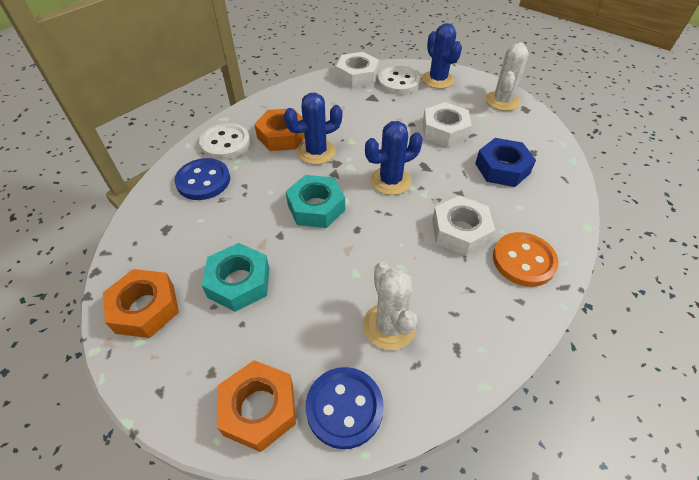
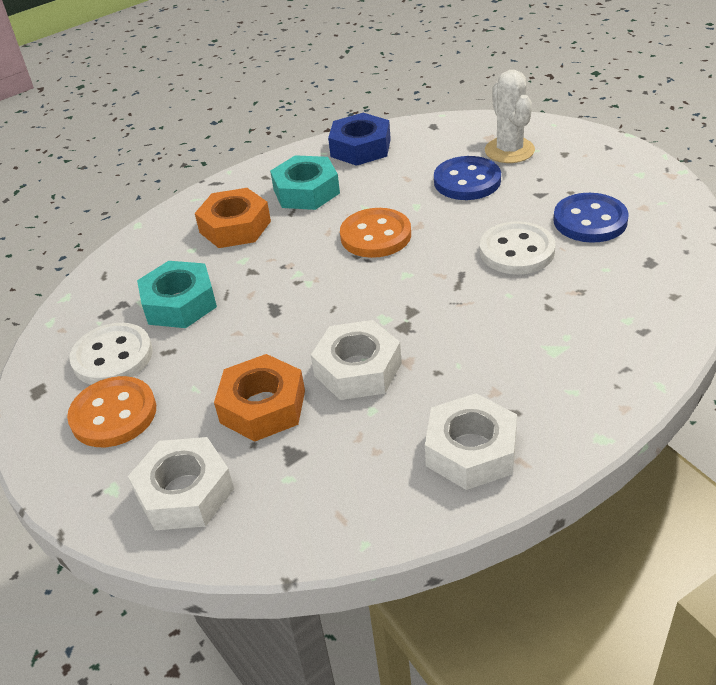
blue cactus: 3 -> 0
orange button: 1 -> 2
orange nut: 3 -> 2
white cactus: 2 -> 1

